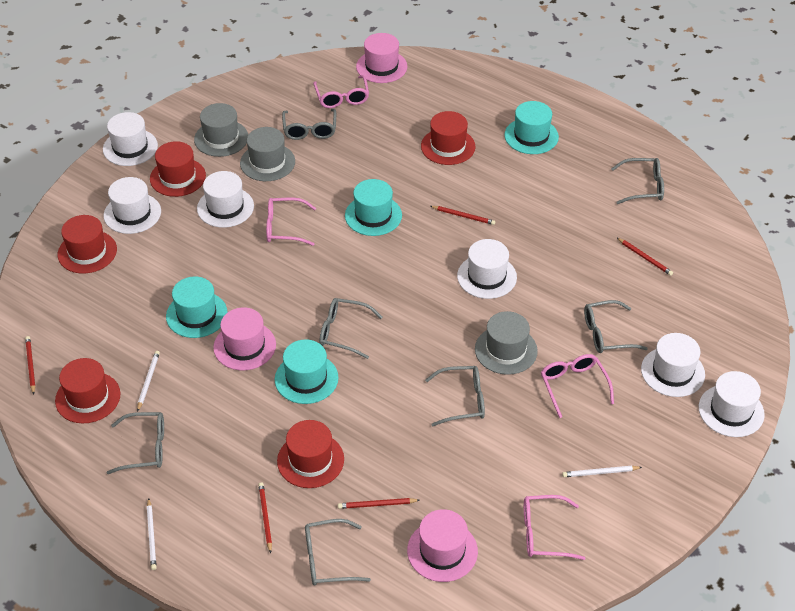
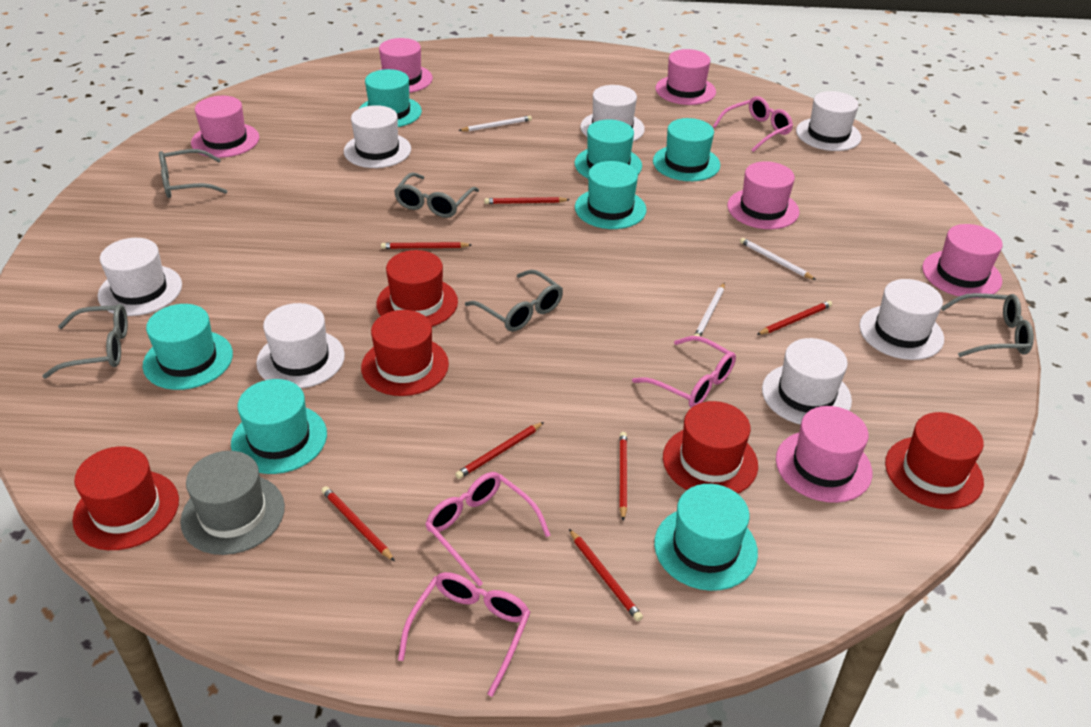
grey glasses: 7 -> 5
grey hat: 3 -> 1
pink hat: 3 -> 6
red pencil: 5 -> 7
turquoise hat: 4 -> 7
white hat: 6 -> 7

